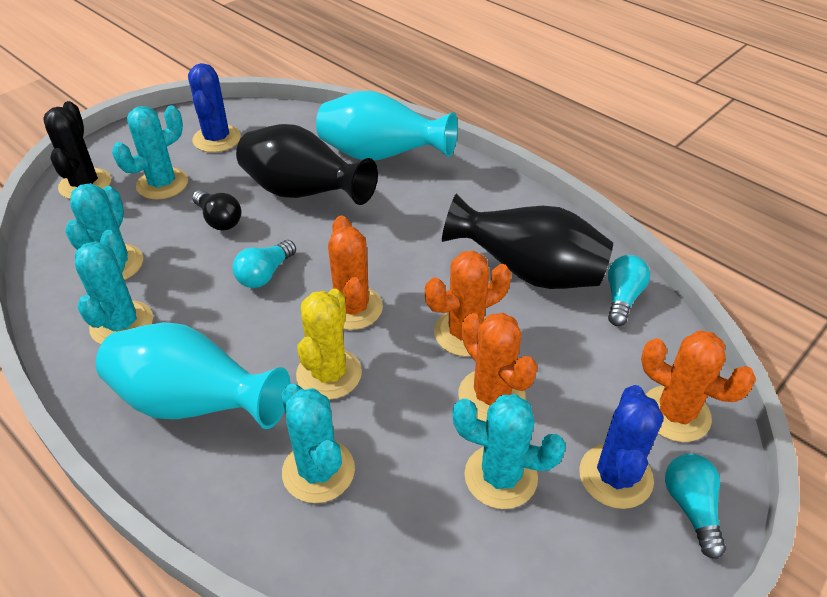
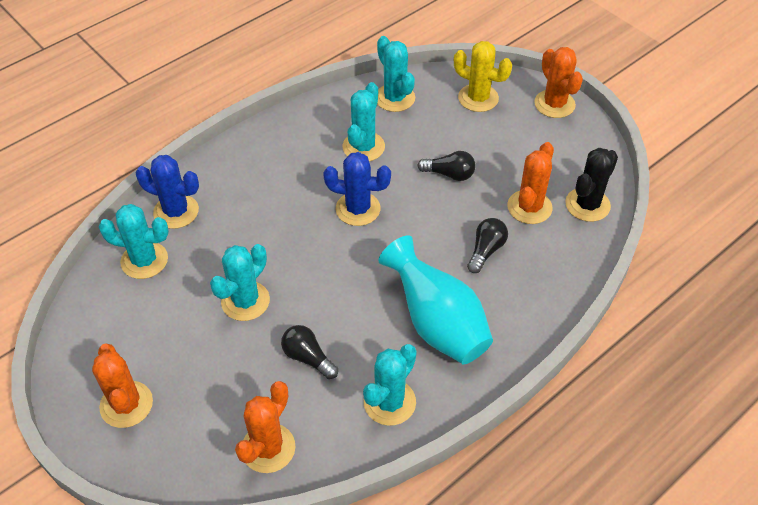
black light bulb: 1 -> 3
black vase: 2 -> 0
turquoise light bulb: 3 -> 0
turquoise vase: 2 -> 1

